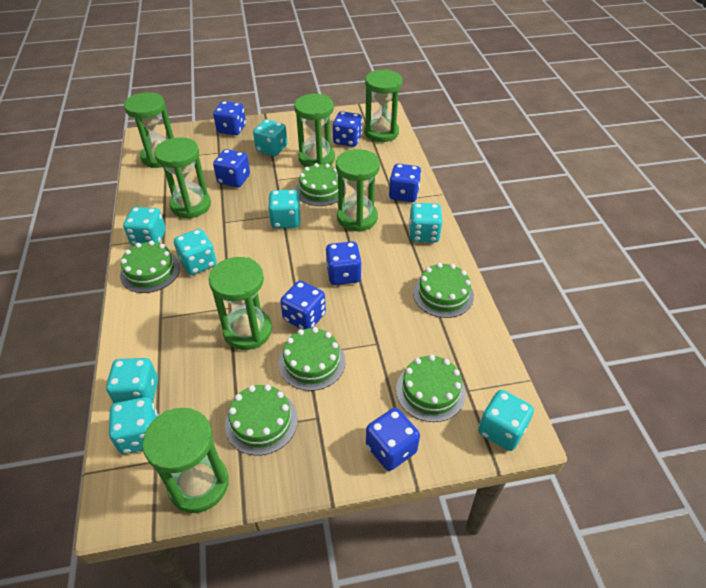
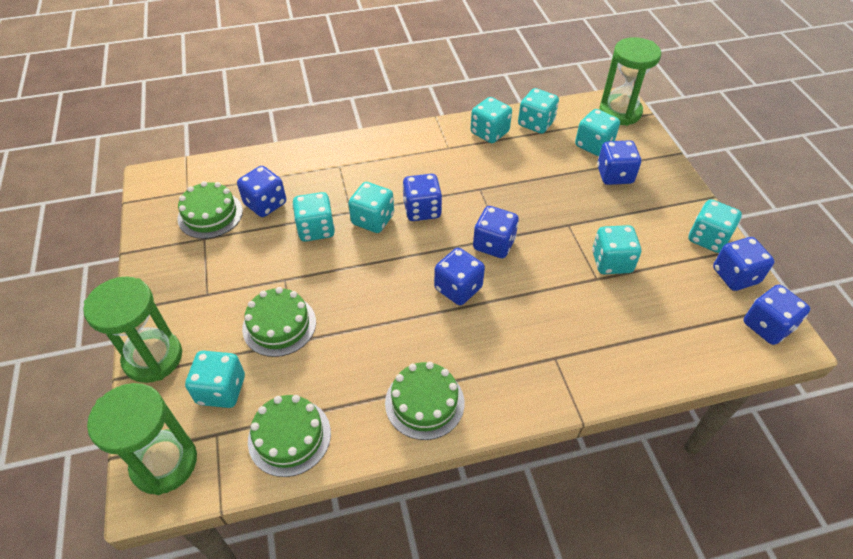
green cake: 6 -> 4
green hourglass: 7 -> 3

